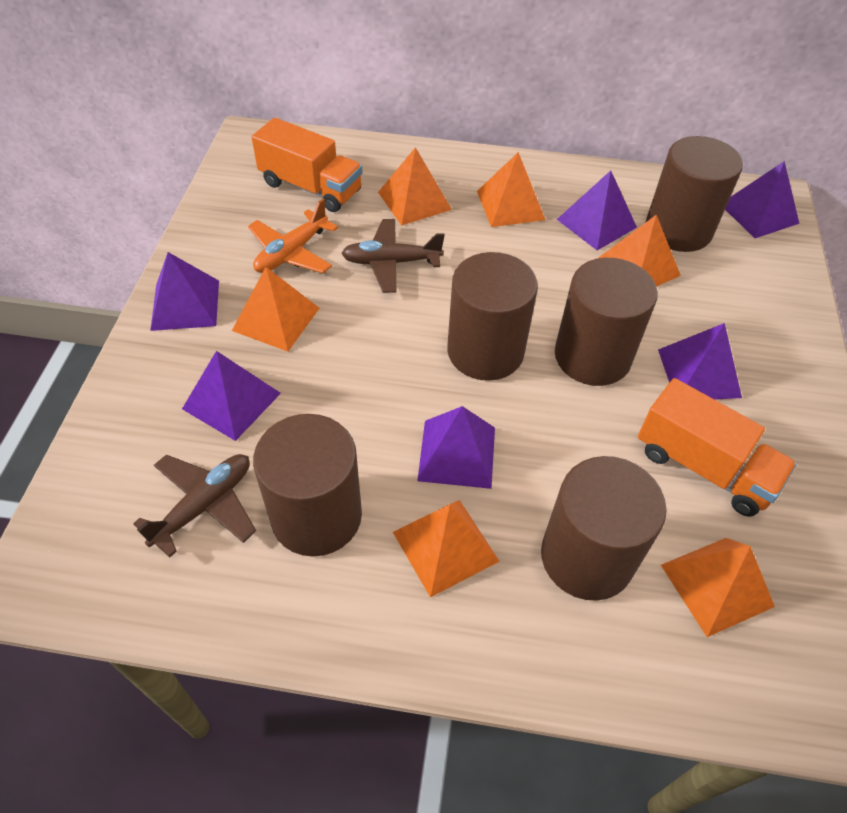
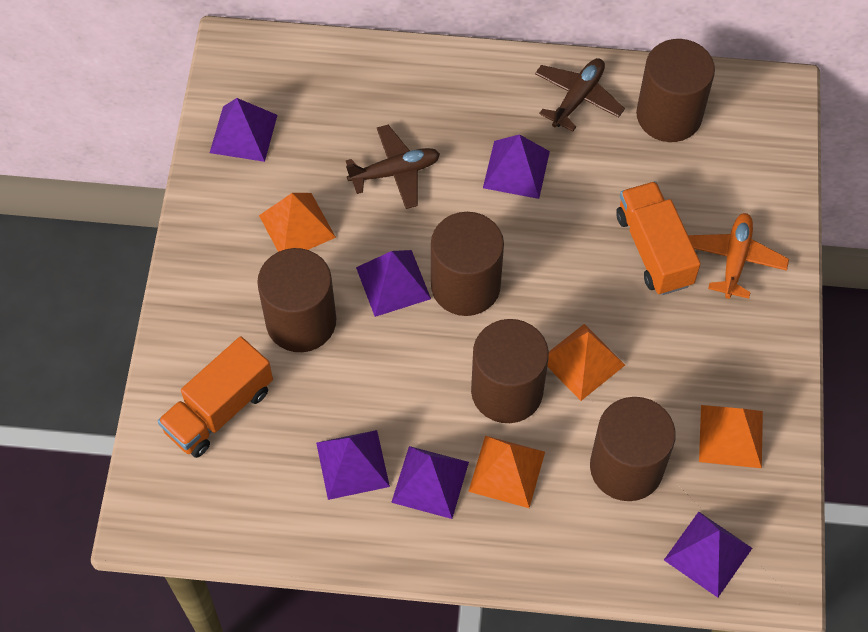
orange pyramid: 6 -> 4

